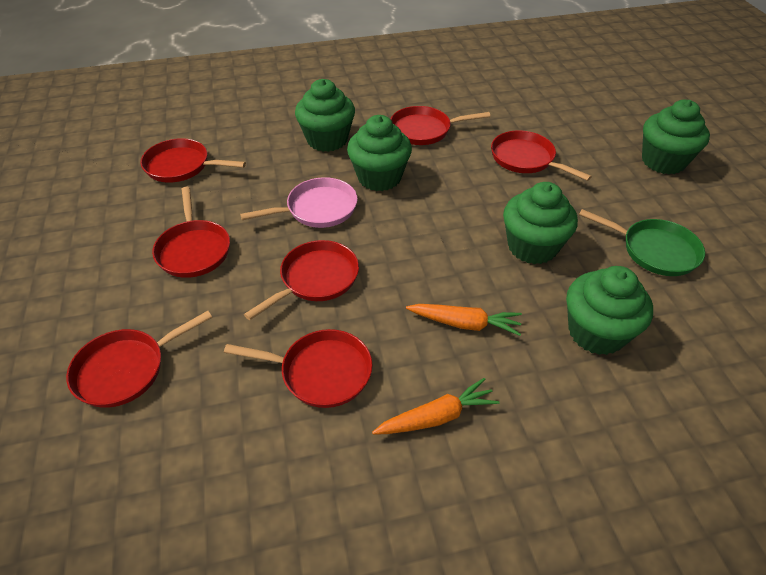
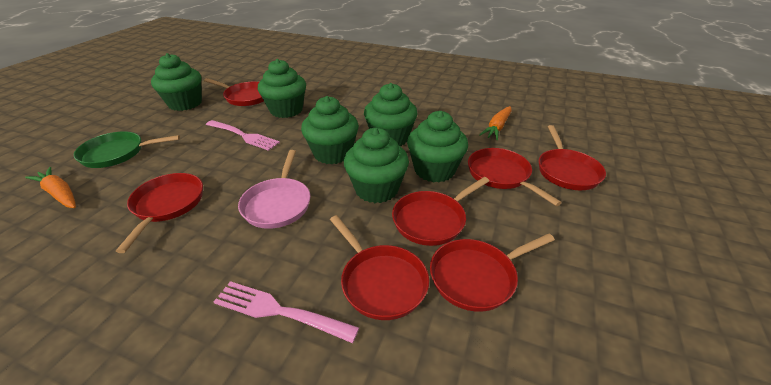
green cupcake: 5 -> 6
pink fork: 0 -> 2

